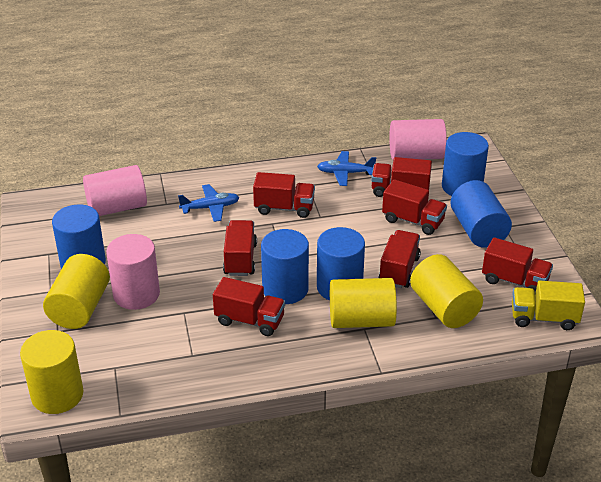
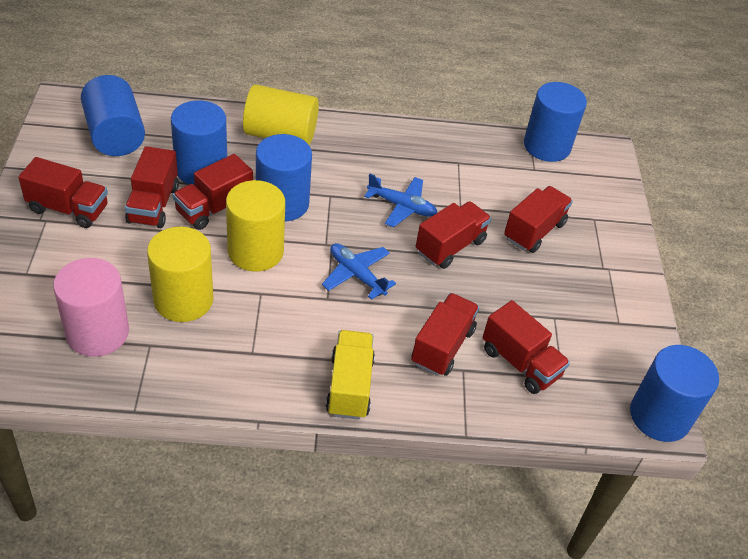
pink cylinder: 3 -> 1
yellow cylinder: 4 -> 3

